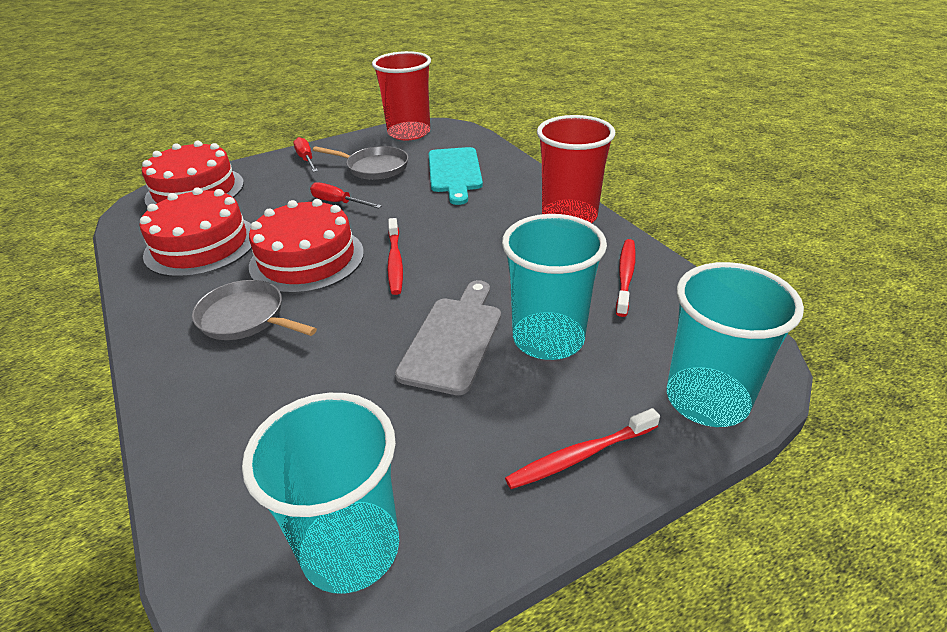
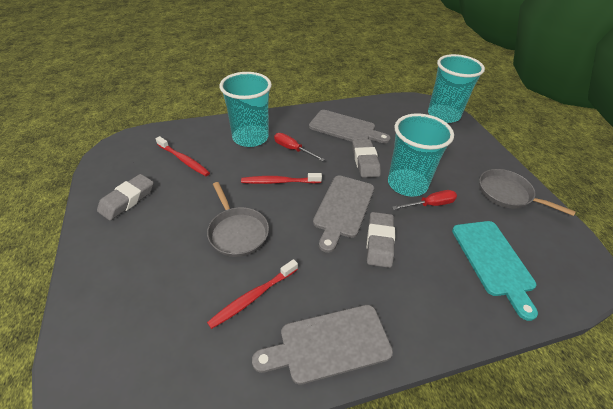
grey cutting board: 1 -> 3
grey eraser: 0 -> 3
red cake: 3 -> 0
red cup: 2 -> 0

